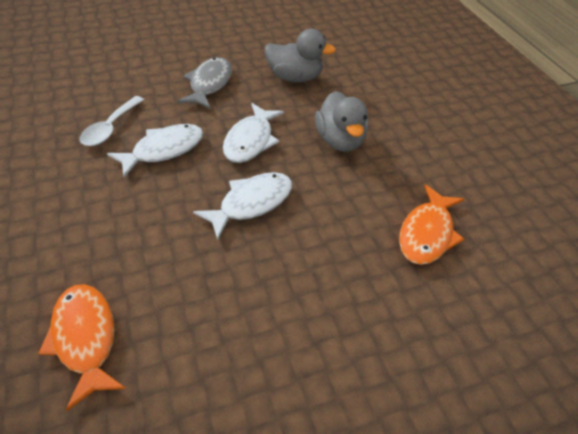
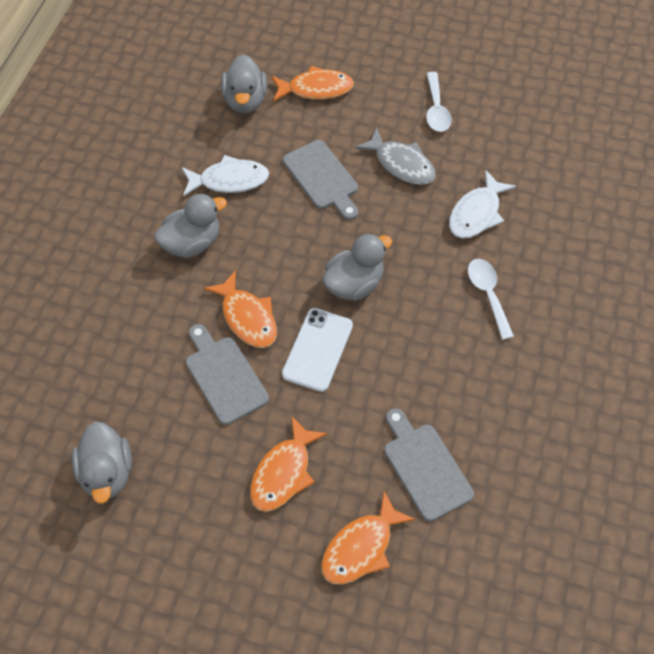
grey cutting board: 0 -> 3
grey duck: 2 -> 4
orange fish: 2 -> 4
white fish: 3 -> 2
white phone: 0 -> 1
white spoon: 1 -> 2

